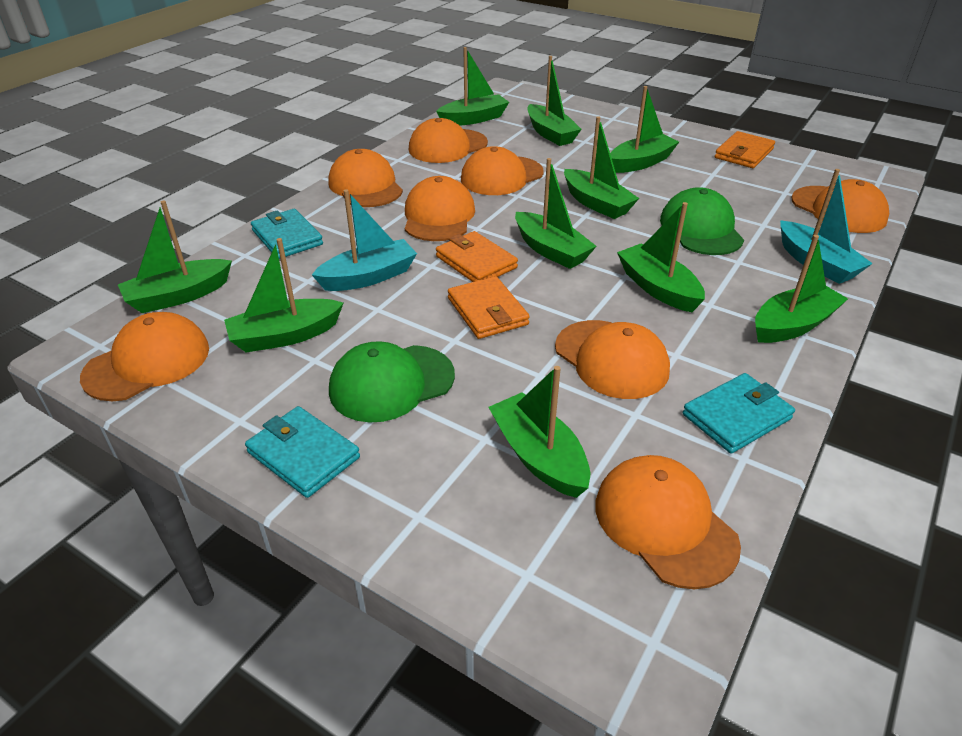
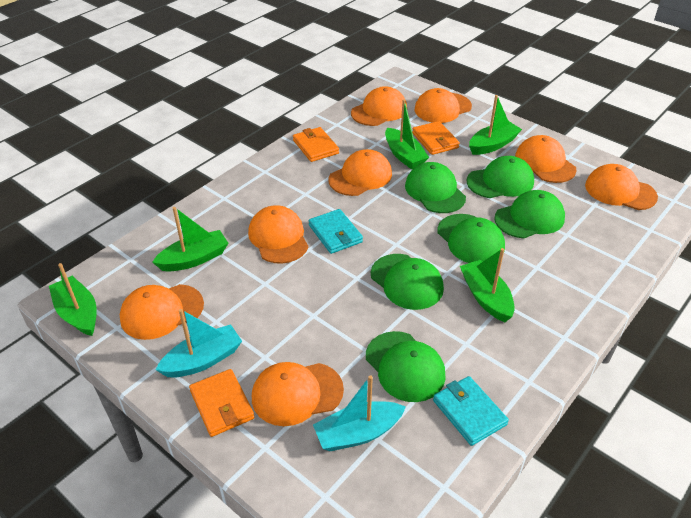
green boat: 10 -> 5
green cap: 2 -> 6
turquoise wallet: 3 -> 2

